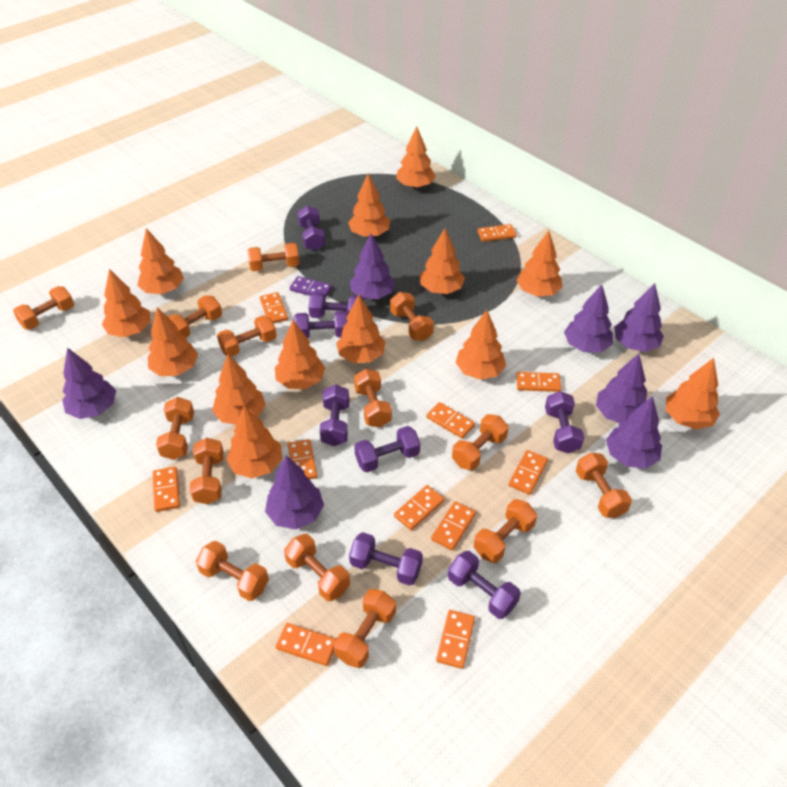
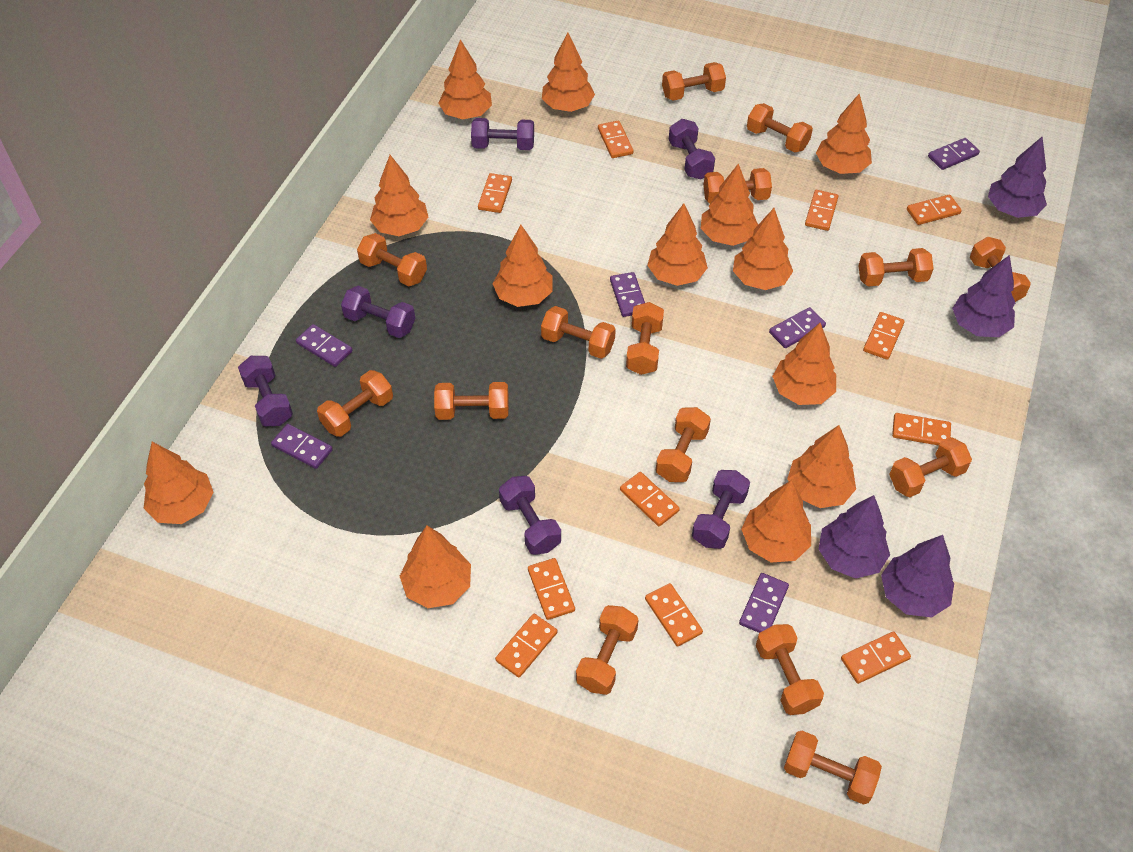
orange dumbbell: 14 -> 15
purple domino: 1 -> 6
purple dumbbell: 8 -> 6
purple tree: 7 -> 4

